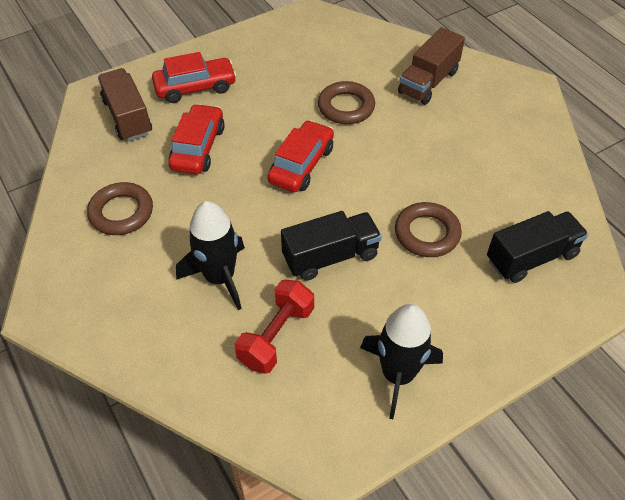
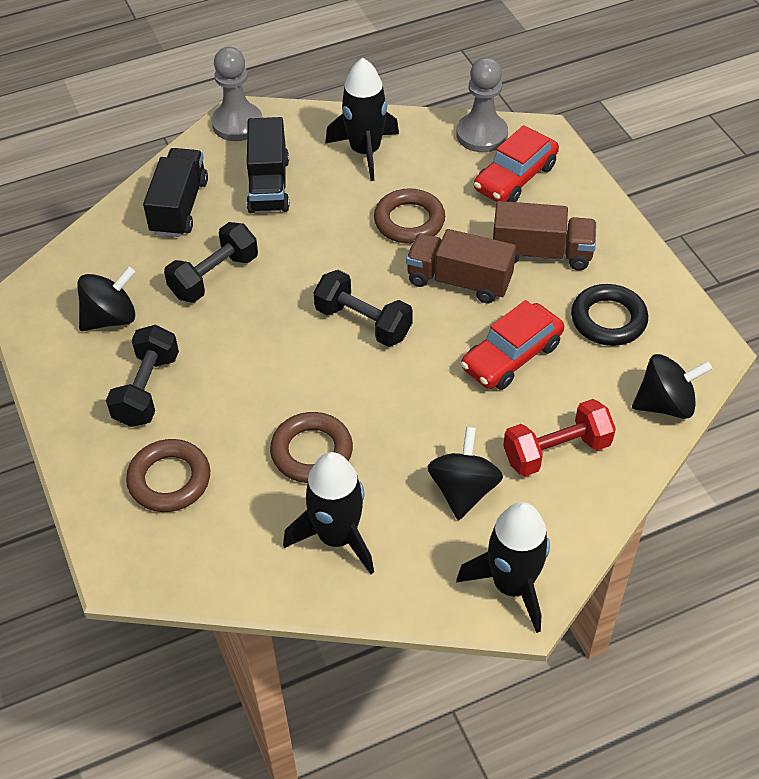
black dumbbell: 0 -> 3
black ring: 0 -> 1
black rocket: 2 -> 3
black spinning top: 0 -> 3
grey pawn: 0 -> 2
red car: 3 -> 2

